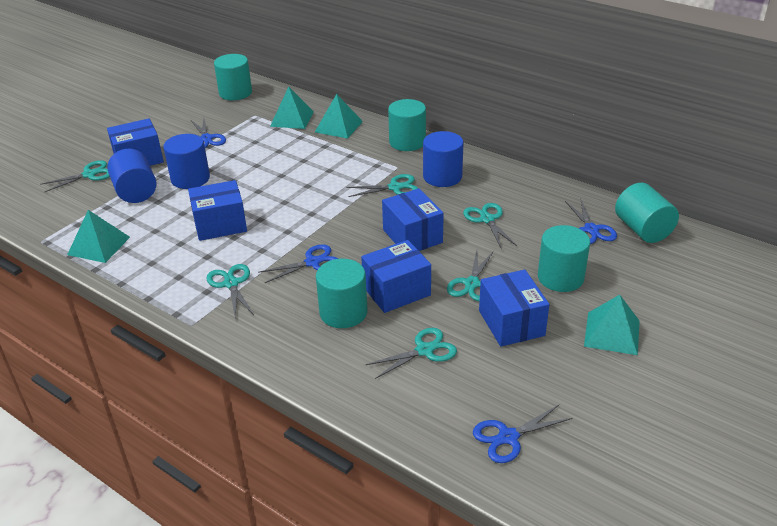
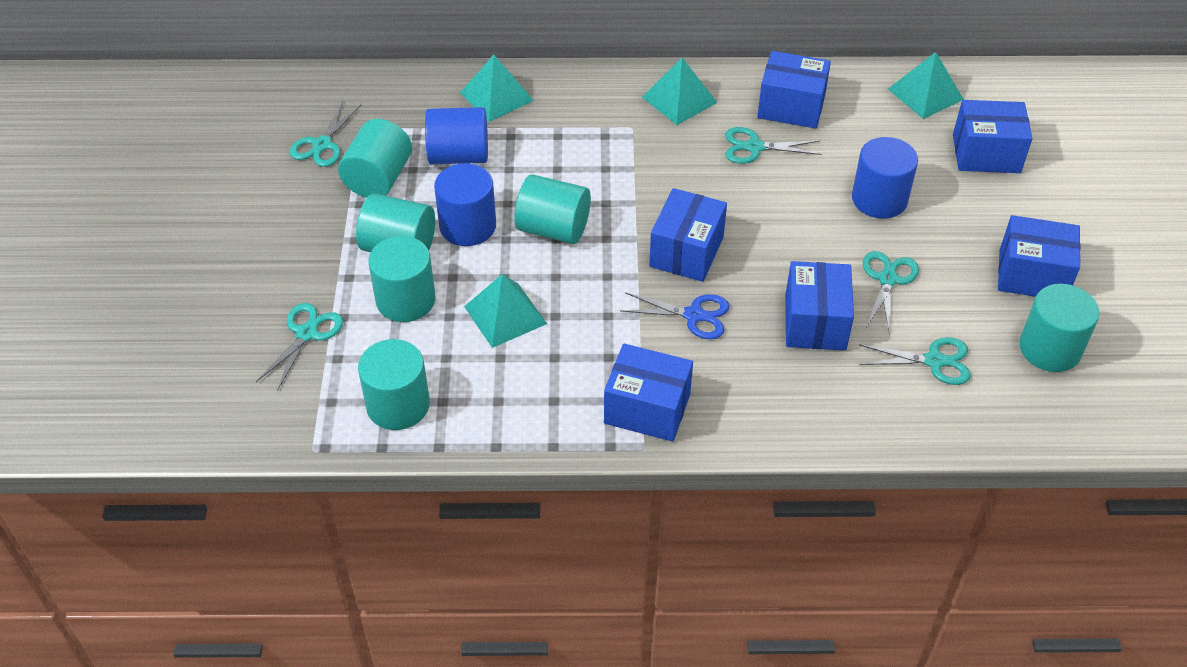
blue box: 5 -> 6
blue scissors: 4 -> 1
turquoise cylinder: 5 -> 6
turquoise scissors: 6 -> 5

